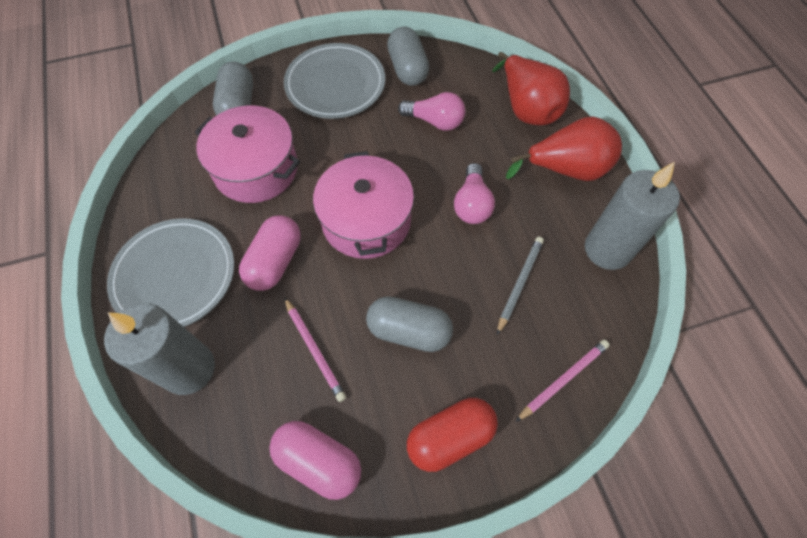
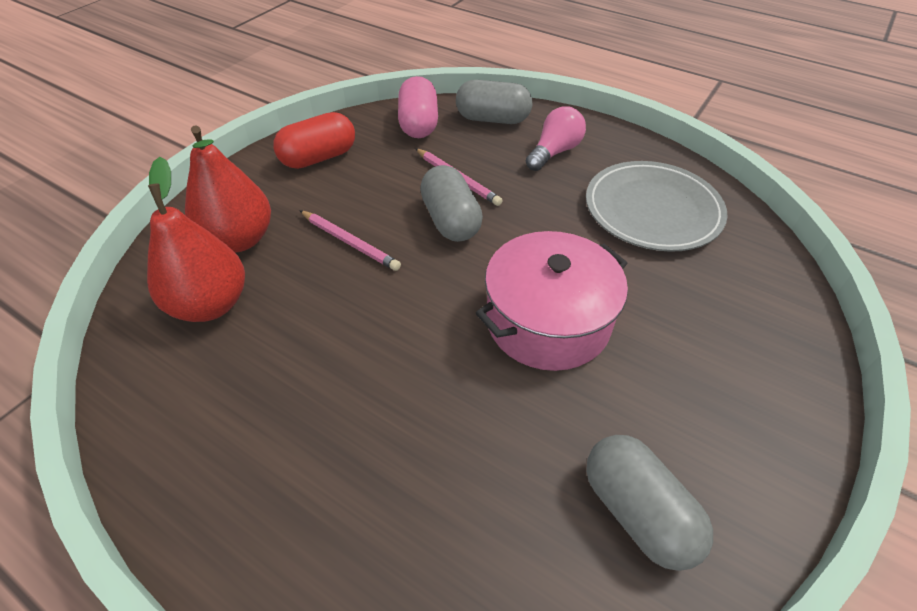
grey candle: 2 -> 0
grey pencil: 1 -> 0
grey plate: 2 -> 1
pink capsule: 2 -> 1
pink light bulb: 2 -> 1
pink pot: 2 -> 1

